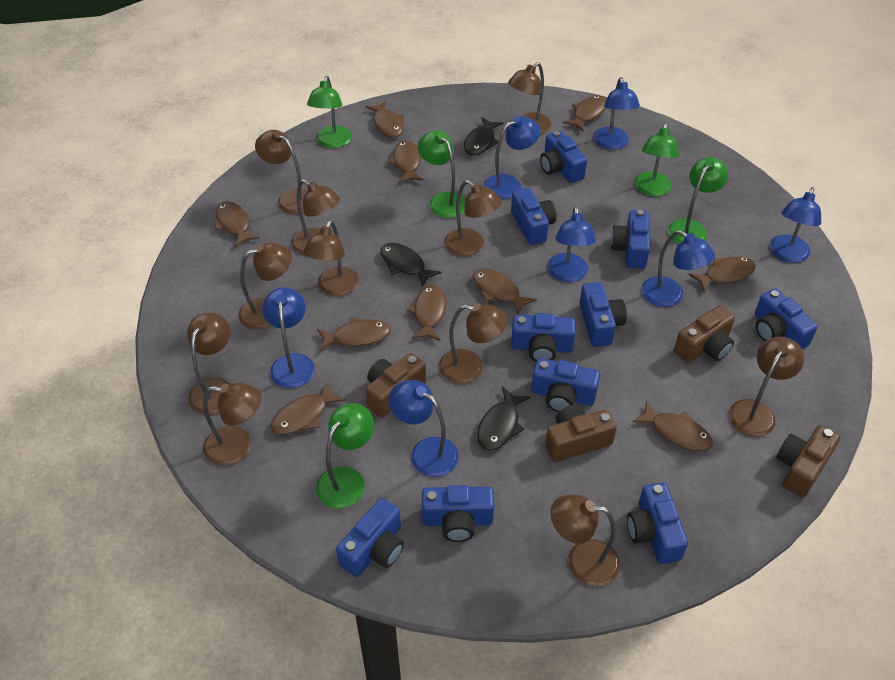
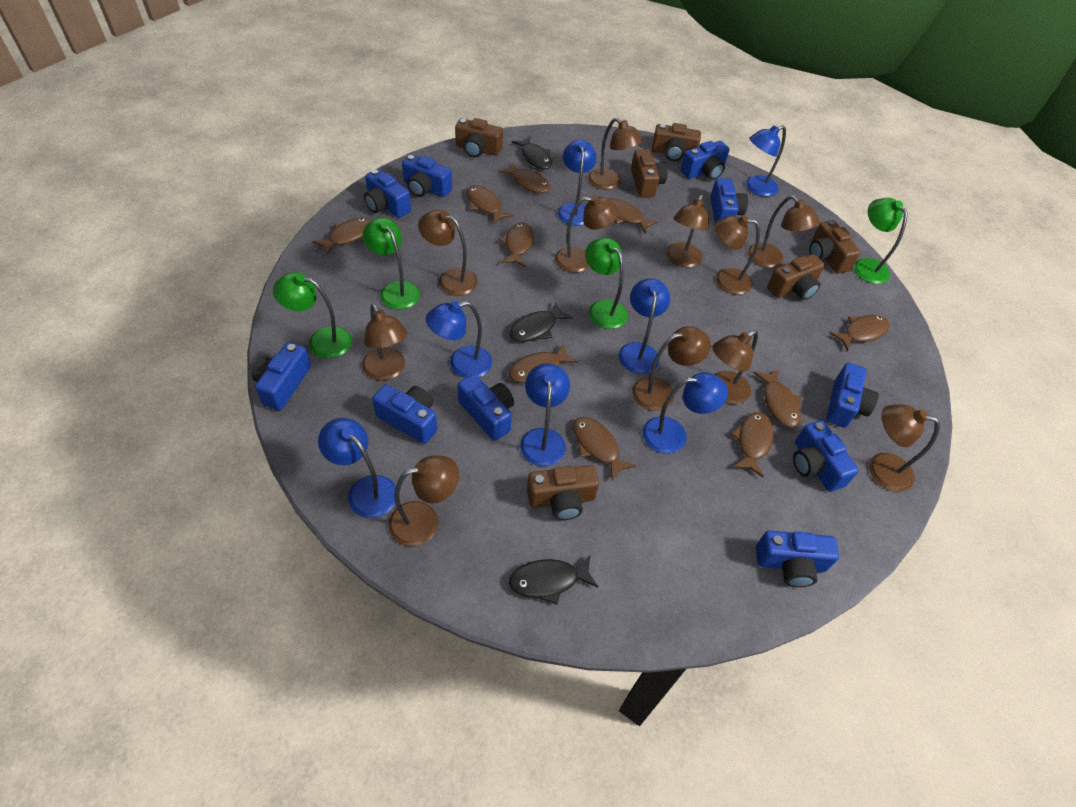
brown camera: 4 -> 6
green lamp: 5 -> 4

